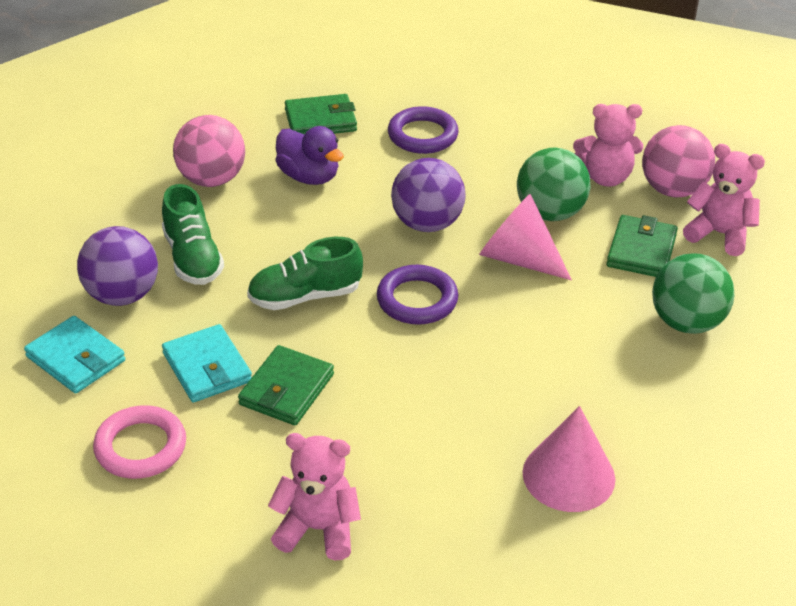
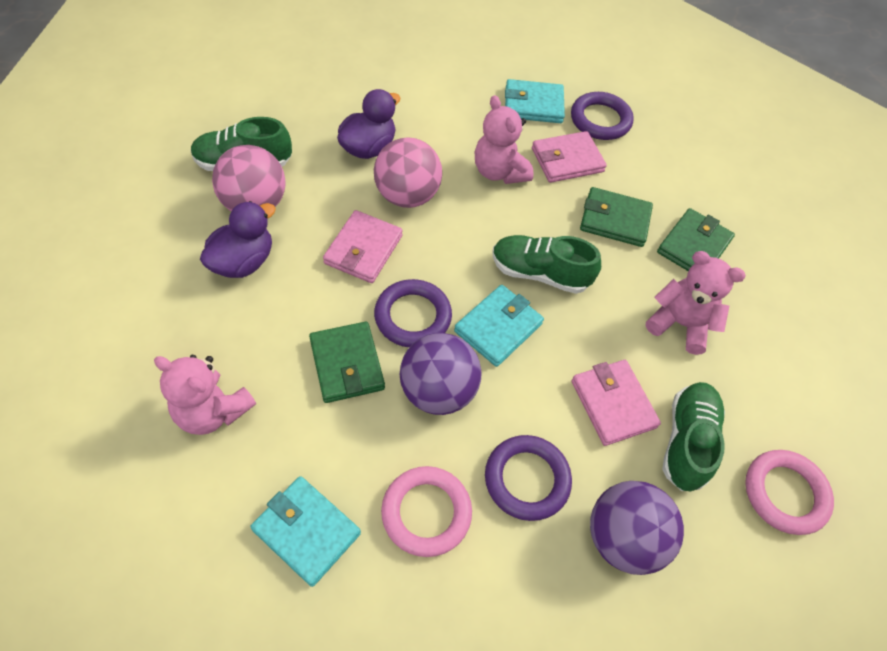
green ball: 2 -> 0
green shoe: 2 -> 3
pink cone: 2 -> 0
pink ring: 1 -> 2
pink wallet: 0 -> 3
purple duck: 1 -> 2
purple ring: 2 -> 3
turquoise wallet: 2 -> 3

